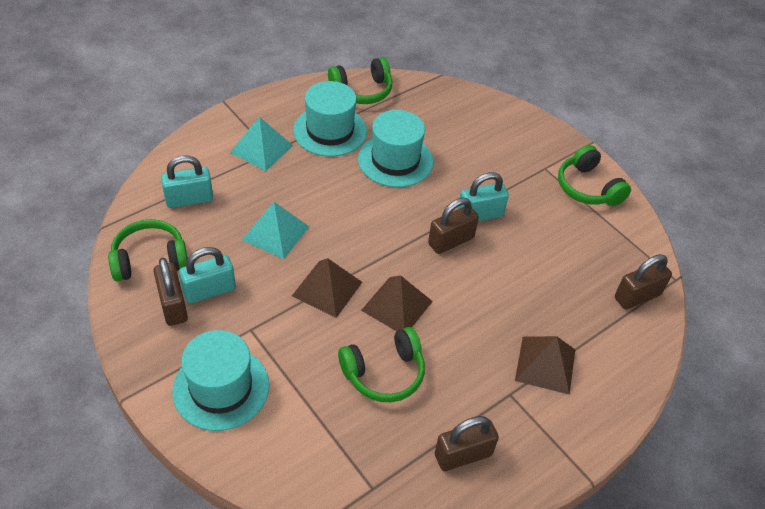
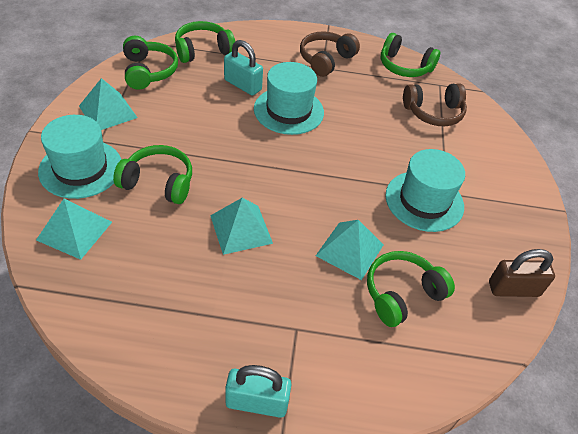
brown headphones: 0 -> 2
brown padlock: 4 -> 1
brown pyramid: 3 -> 0
green headphones: 4 -> 5
turquoise padlock: 3 -> 2
turquoise pyramid: 2 -> 4

